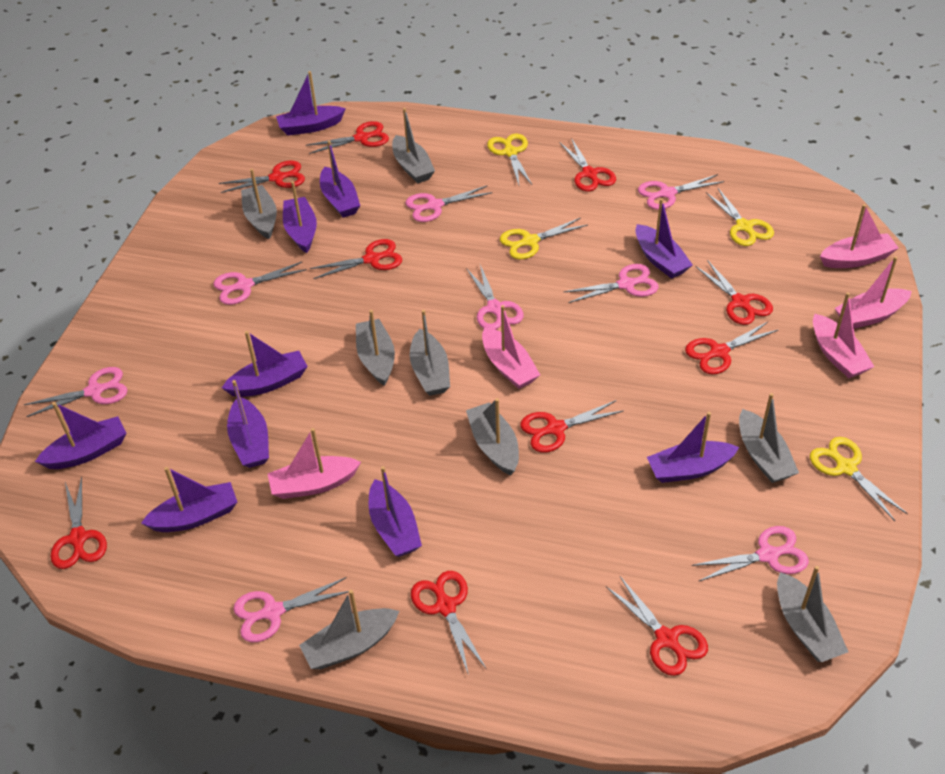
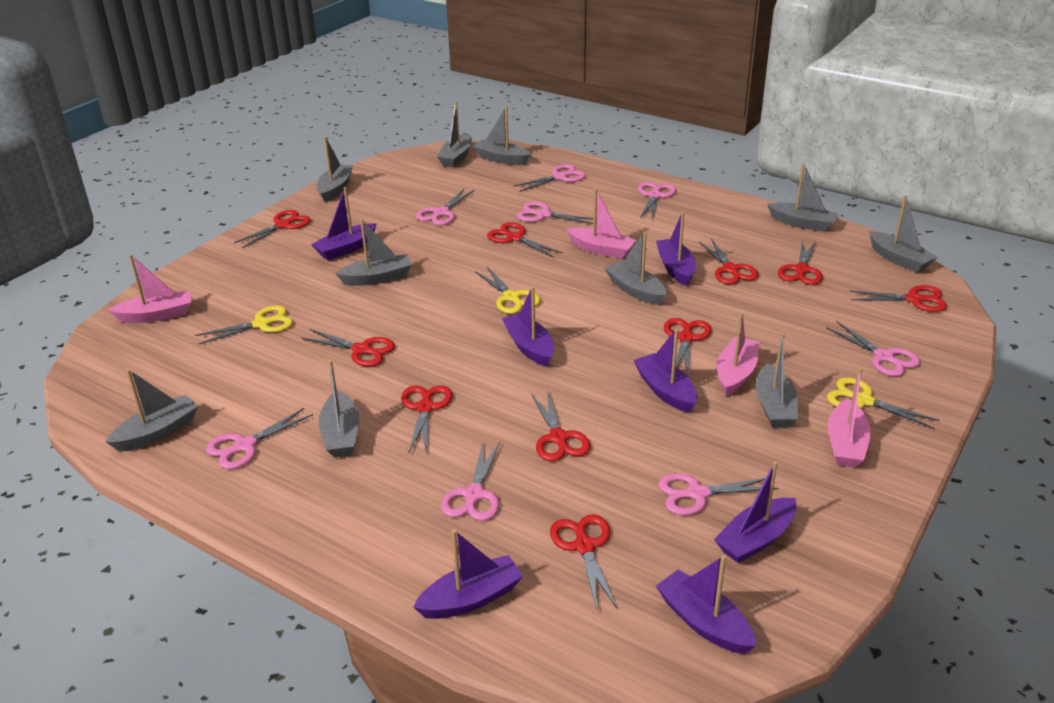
grey boat: 8 -> 10
pink boat: 5 -> 4
purple boat: 10 -> 7
yellow scissors: 4 -> 3

